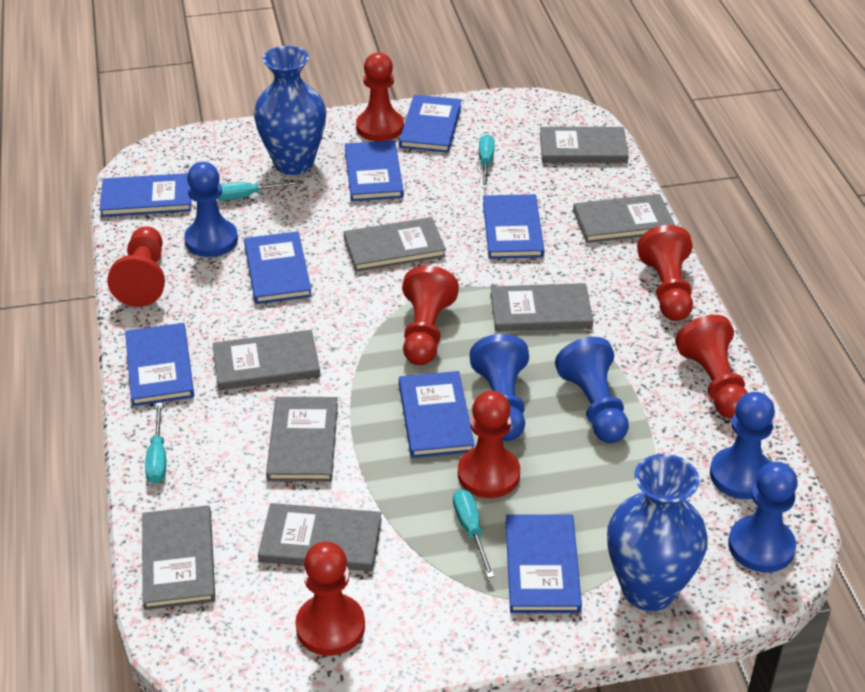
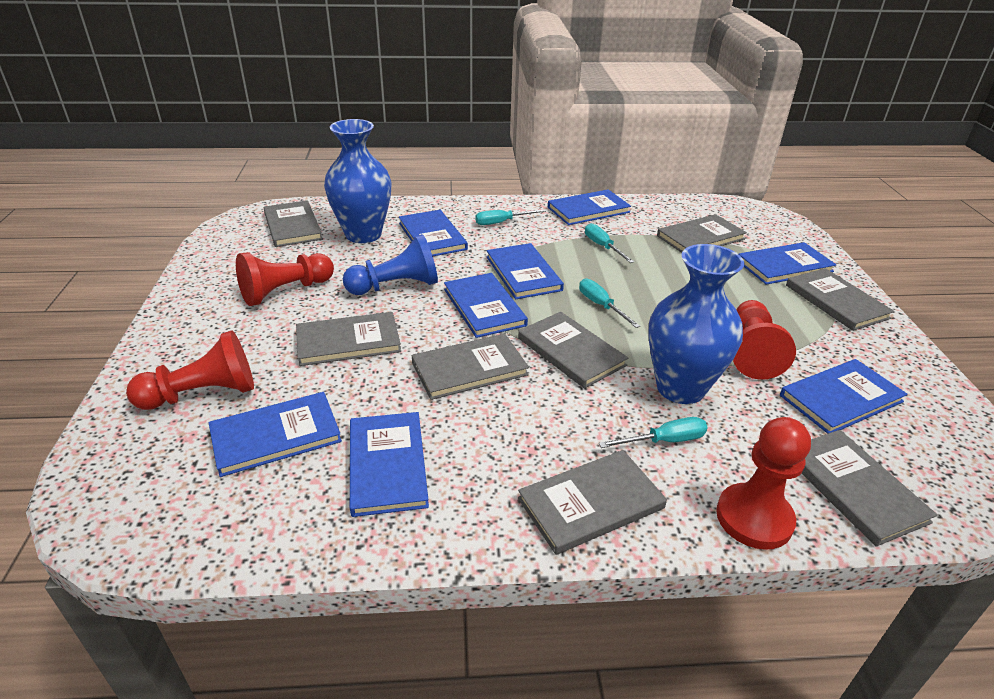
blue pawn: 5 -> 1
red pawn: 7 -> 4

